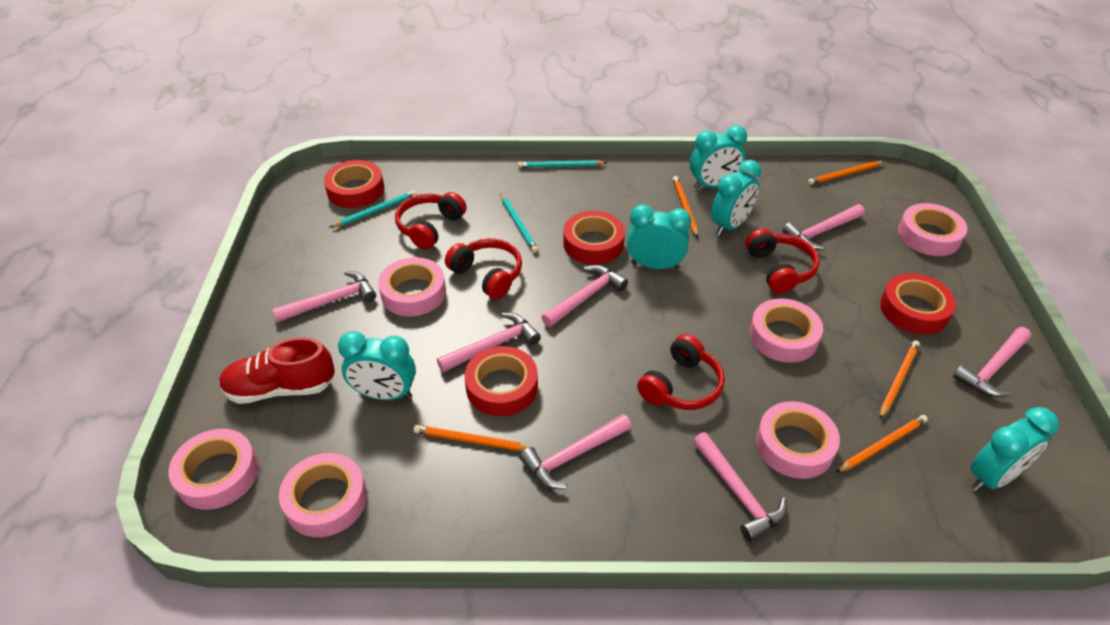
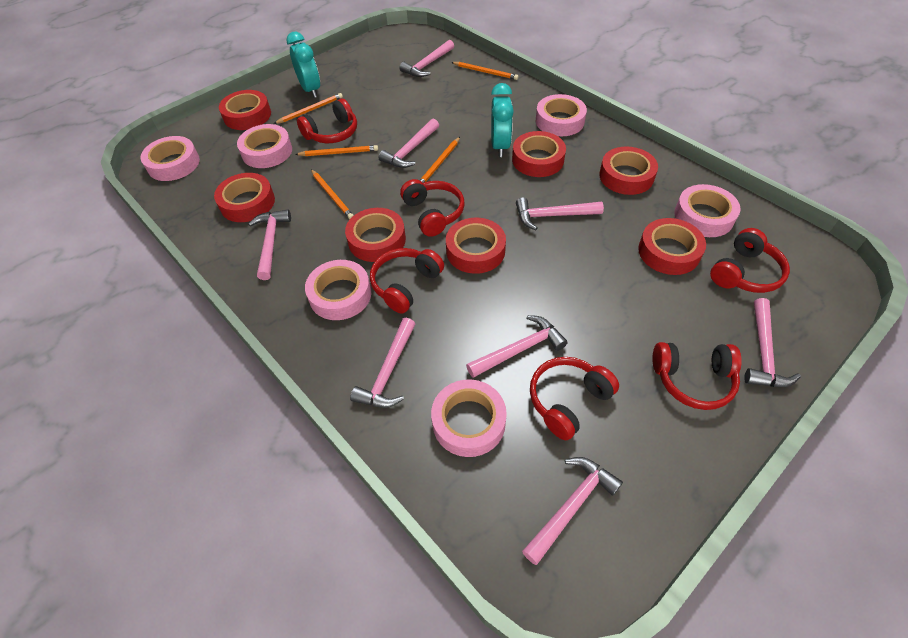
pink hammer: 7 -> 8
red headphones: 4 -> 6
red shoe: 1 -> 0
red tape: 4 -> 7
turquoise clock: 5 -> 2
turquoise pencil: 3 -> 0

